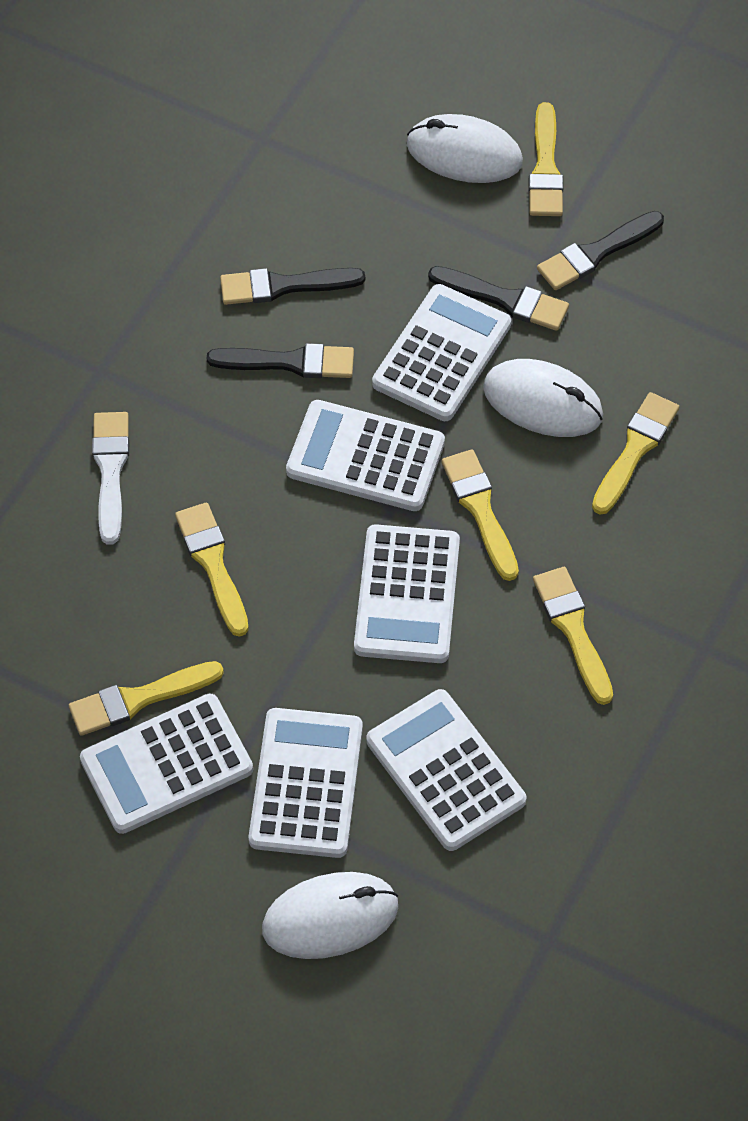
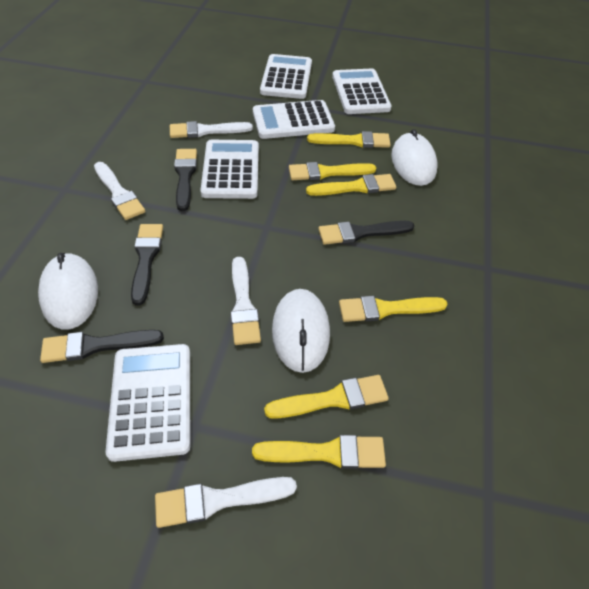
white brush: 1 -> 4
white calculator: 6 -> 5

